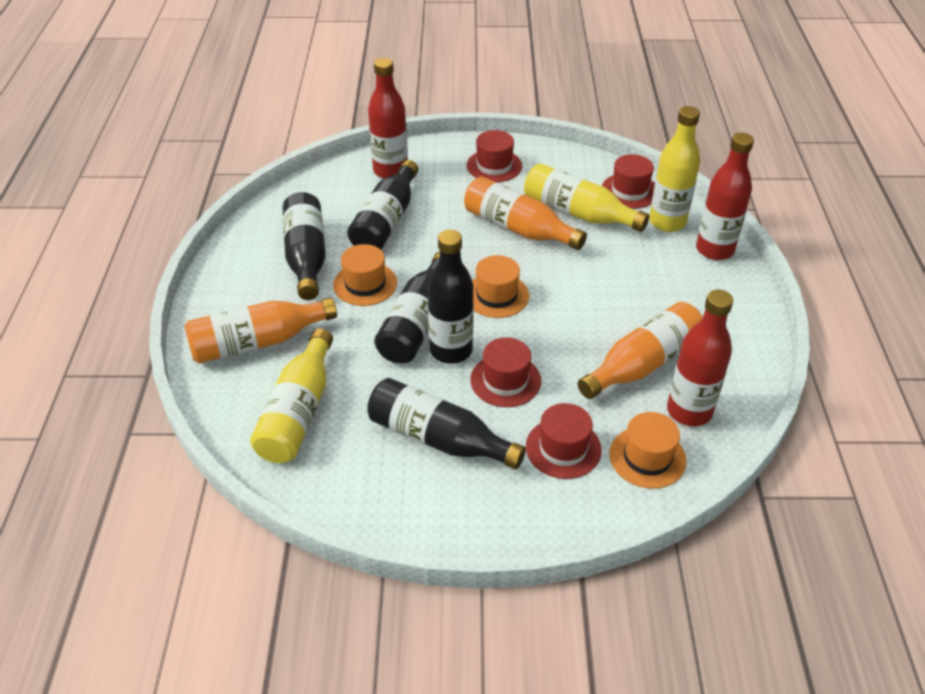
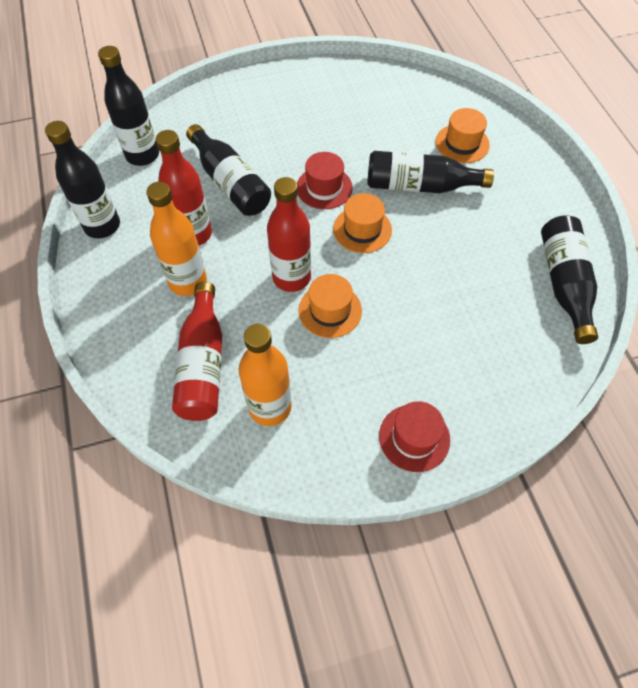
orange bottle: 3 -> 2
red hat: 4 -> 2
yellow bottle: 3 -> 0

